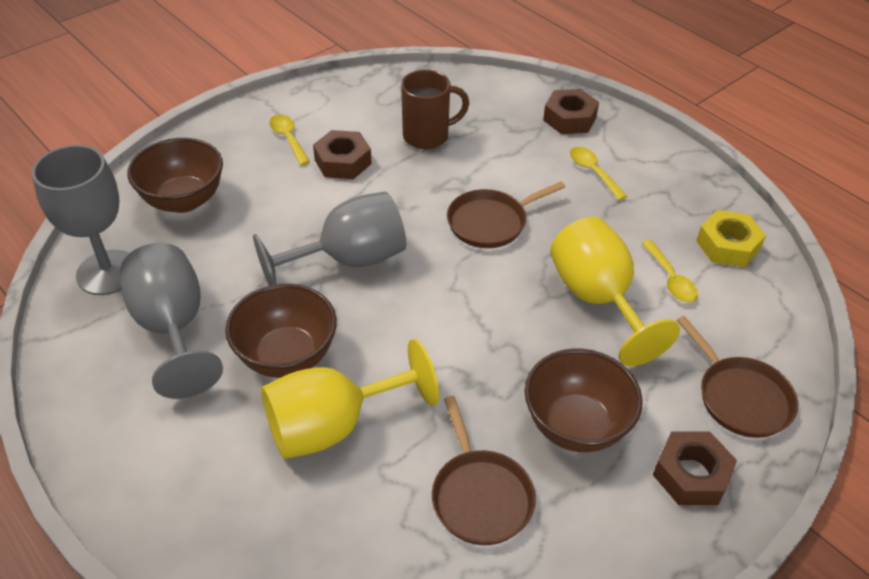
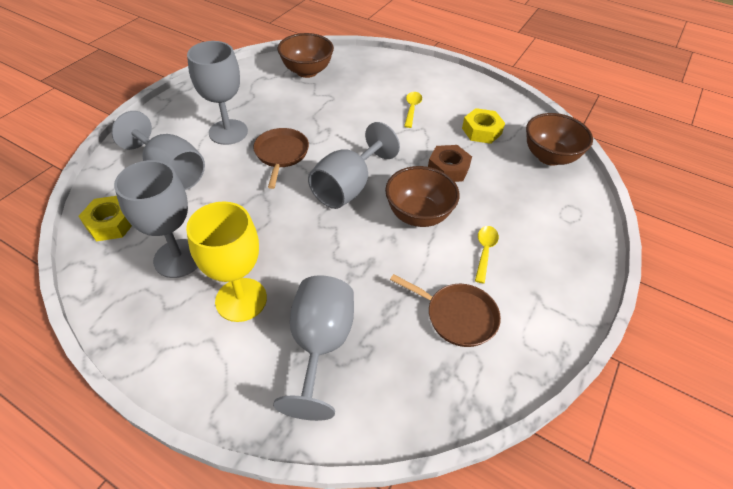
brown mug: 1 -> 0
brown nut: 3 -> 1
brown pan: 3 -> 2
grey goblet: 3 -> 5
yellow goblet: 2 -> 1
yellow nut: 1 -> 2
yellow spoon: 3 -> 2

